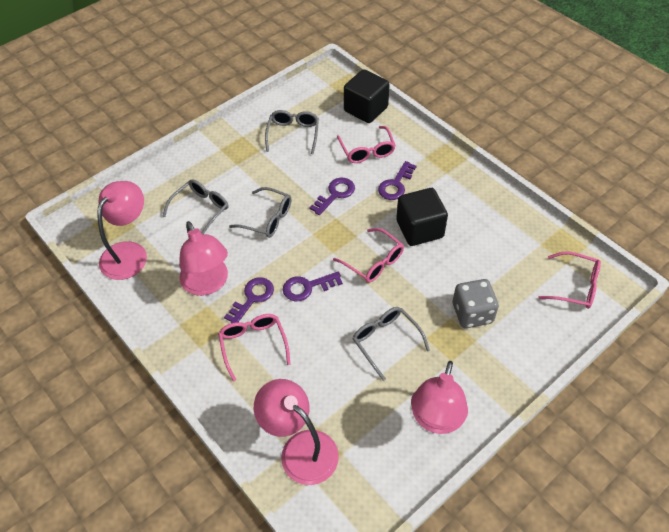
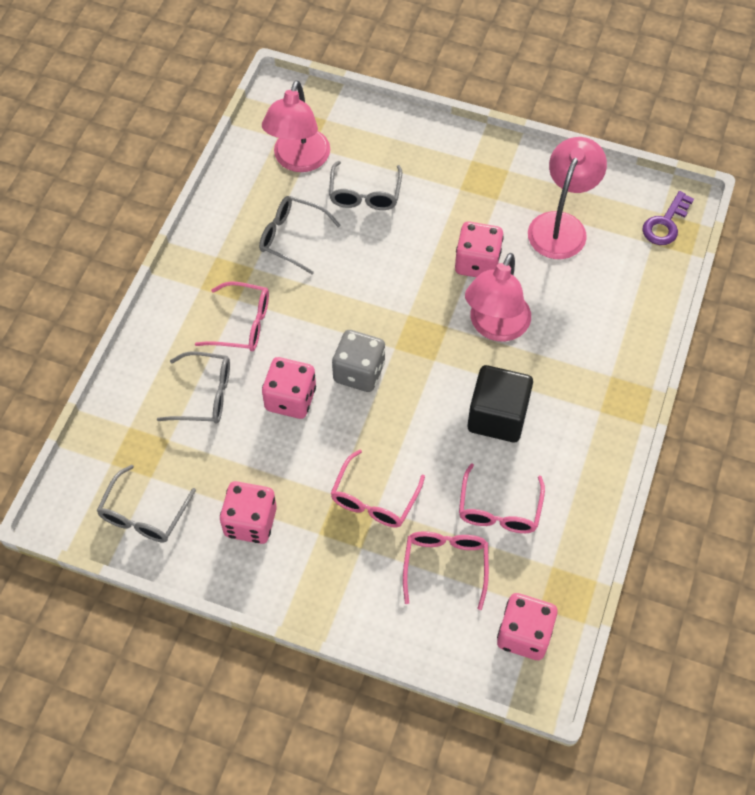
black cube: 2 -> 1
pink dice: 0 -> 4
pink lamp: 4 -> 3
purple key: 4 -> 1

